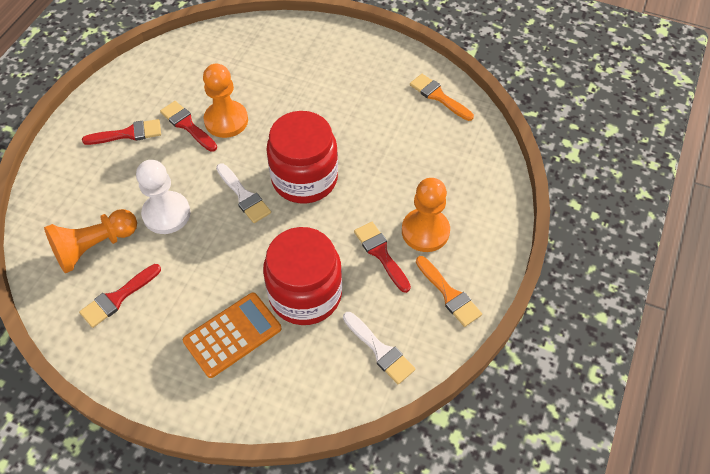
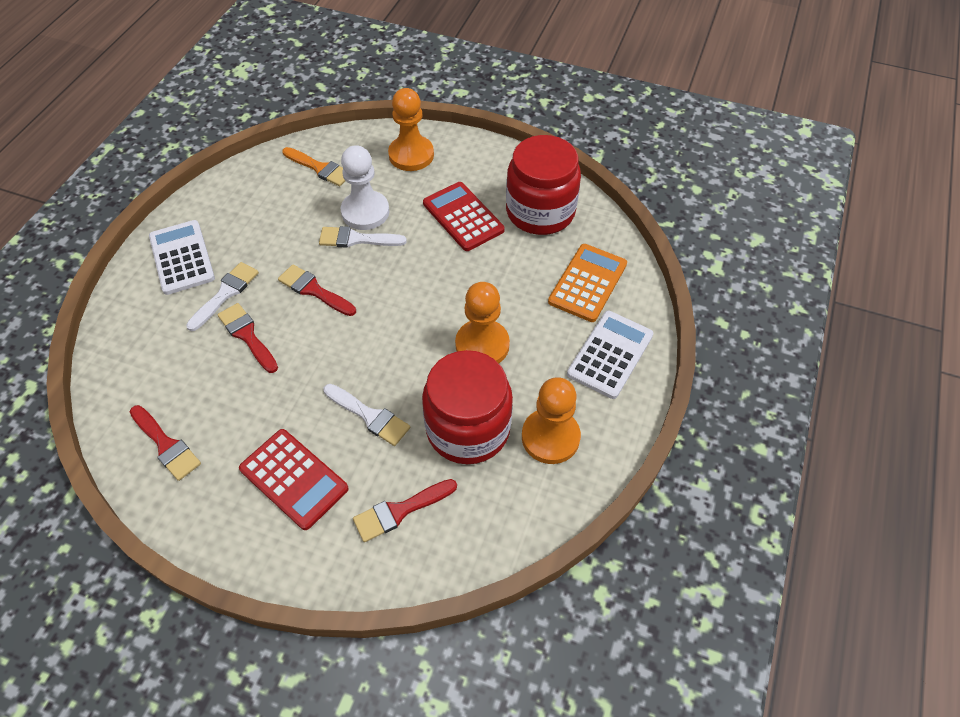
orange brush: 2 -> 1
red calculator: 0 -> 2
white brush: 2 -> 3
white calculator: 0 -> 2

